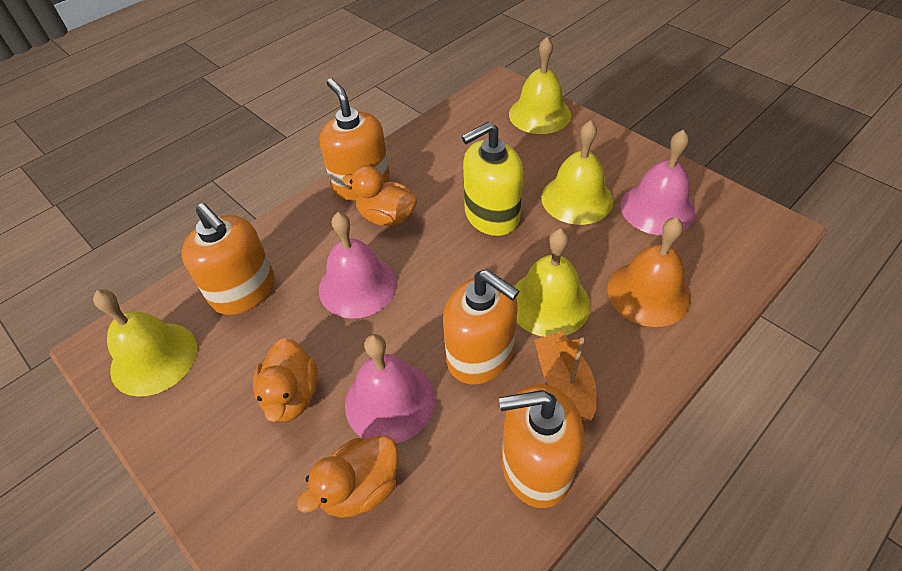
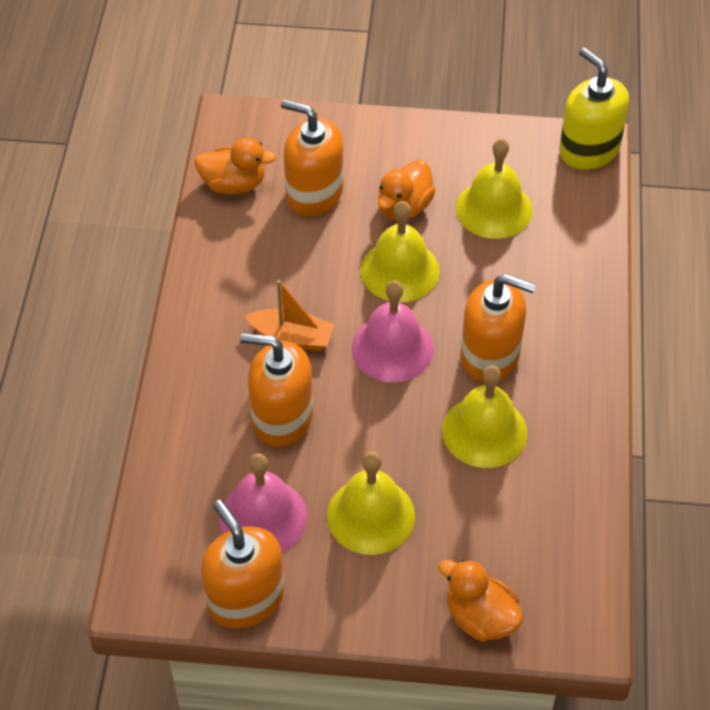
orange bell: 1 -> 0
pink bell: 3 -> 2

